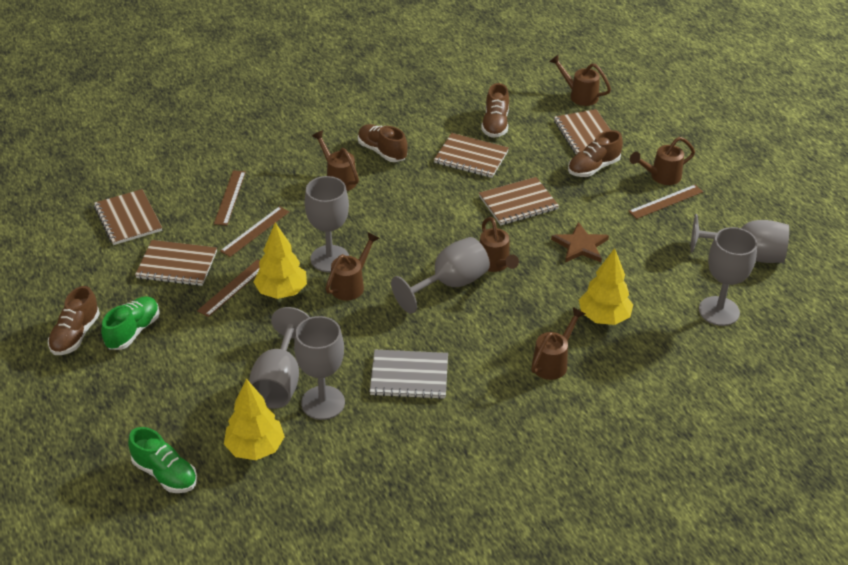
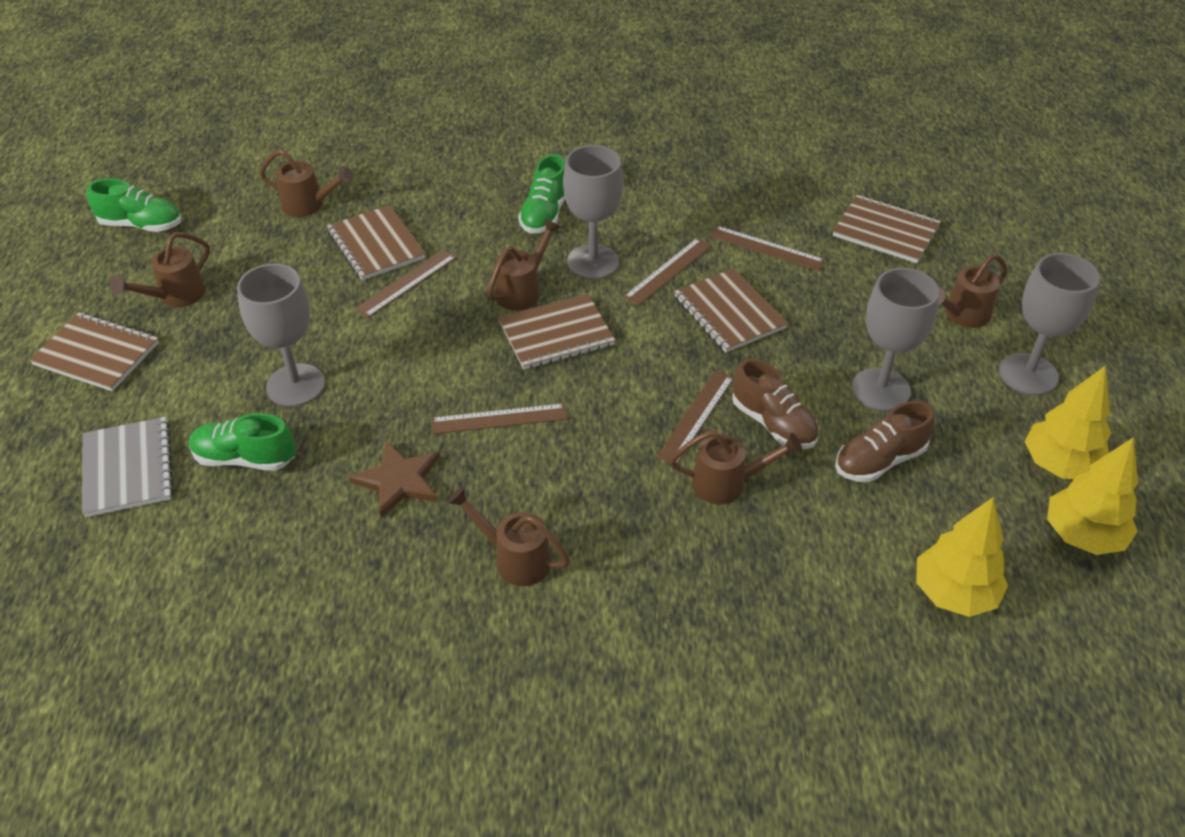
brown ruler: 4 -> 5
brown shoe: 4 -> 2
green shoe: 2 -> 3
grey goblet: 6 -> 4

